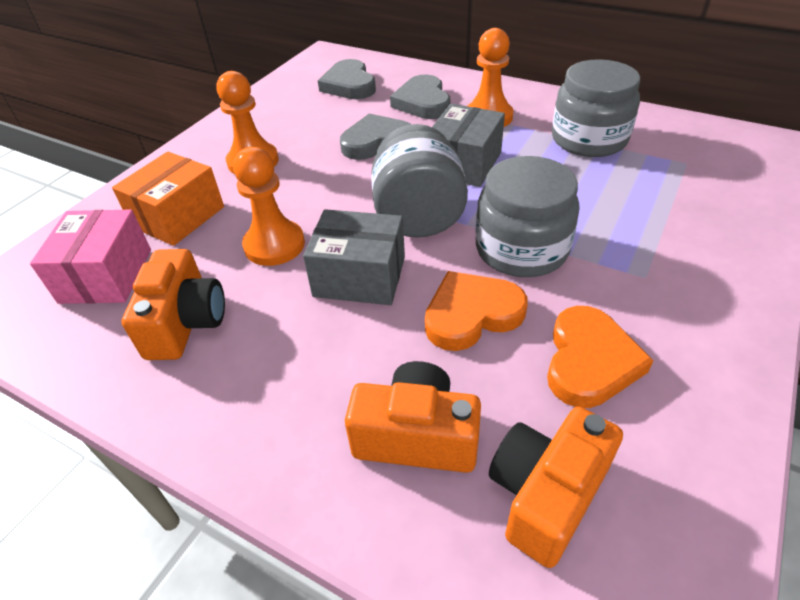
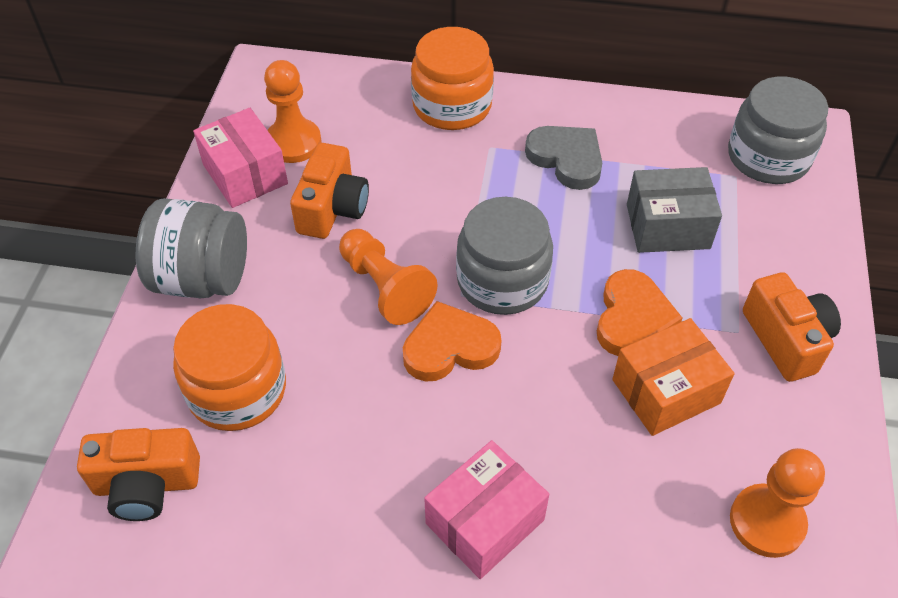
grey box: 2 -> 1
grey heart: 3 -> 1
orange jar: 0 -> 2
pink box: 1 -> 2

